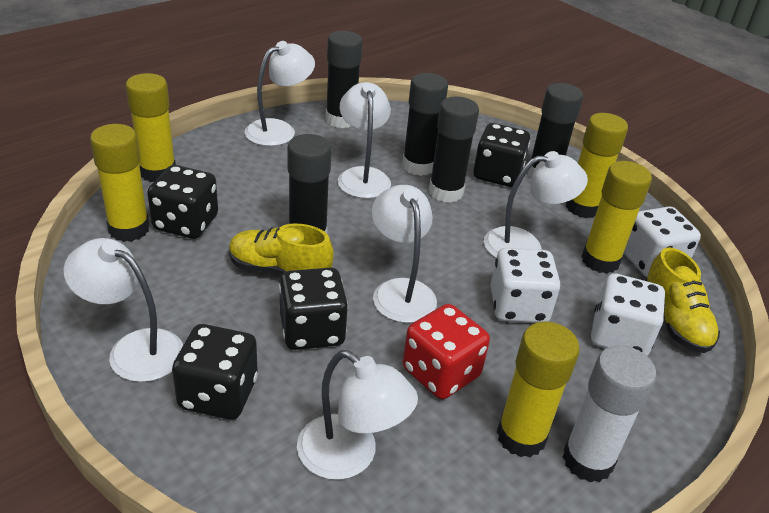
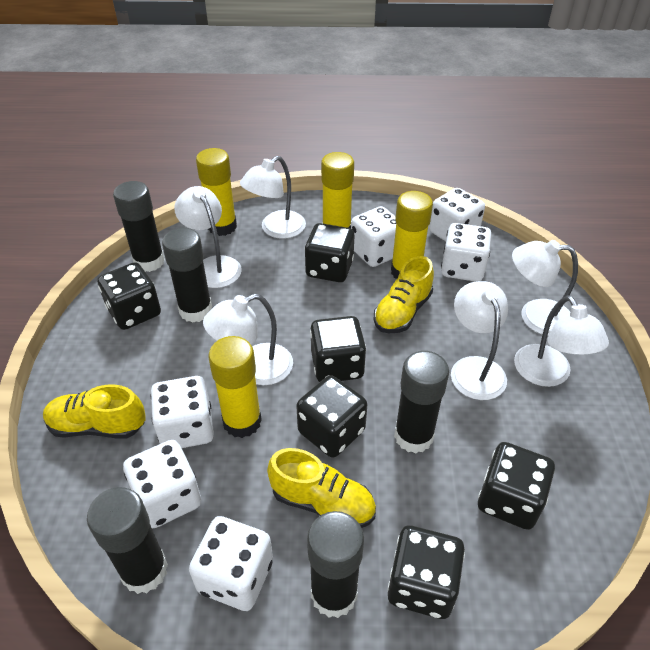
black dice: 4 -> 6
red dice: 1 -> 0
white dice: 3 -> 6
white glue stick: 1 -> 0
yellow glue stick: 5 -> 4
yellow shoe: 2 -> 3

